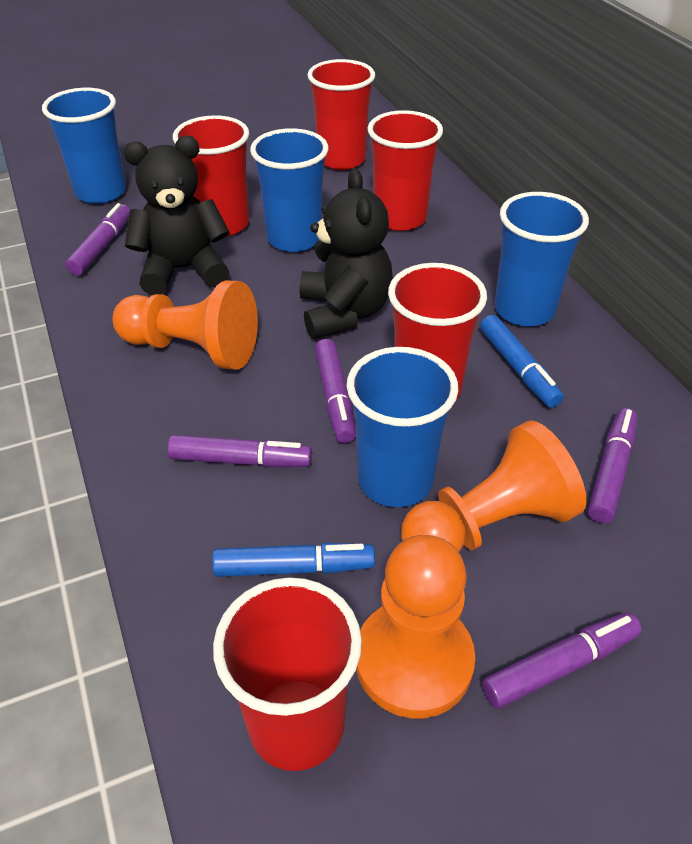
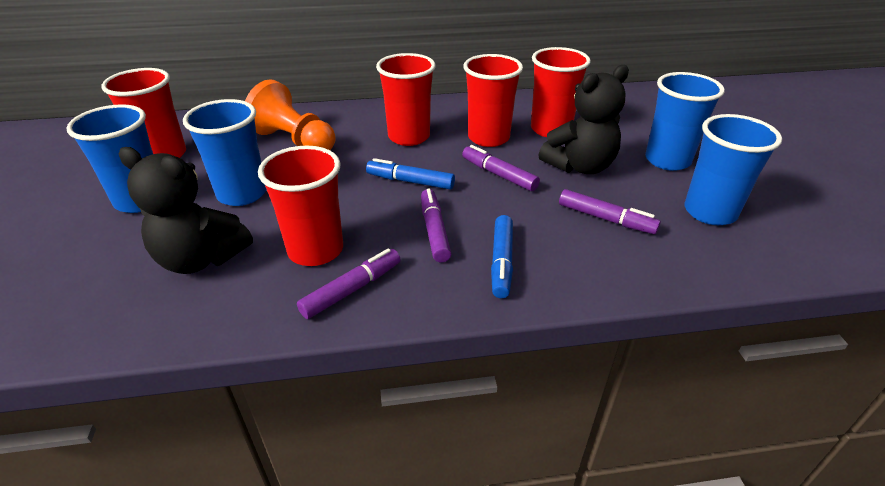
orange pawn: 3 -> 1
purple marker: 5 -> 4

